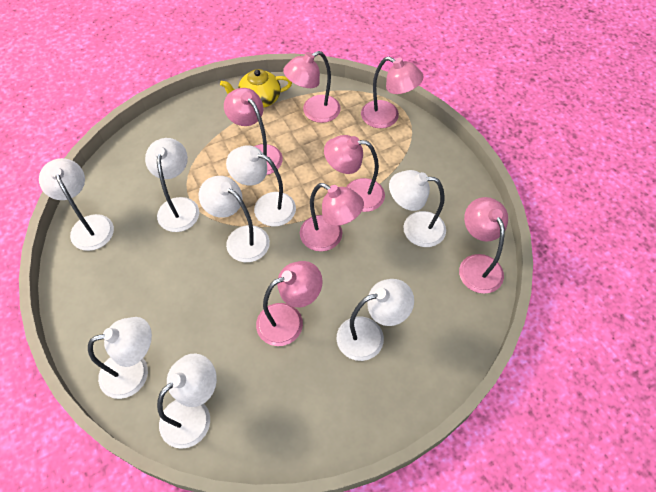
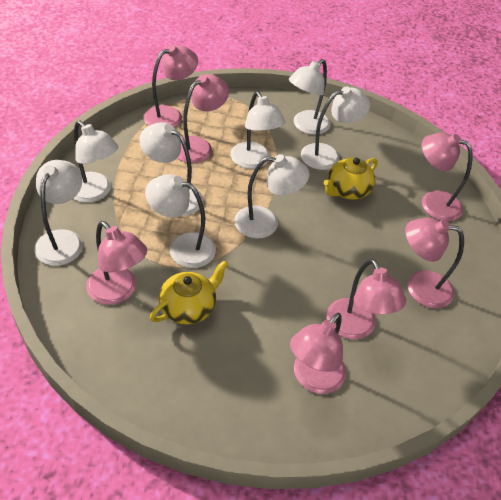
yellow teapot: 1 -> 2

